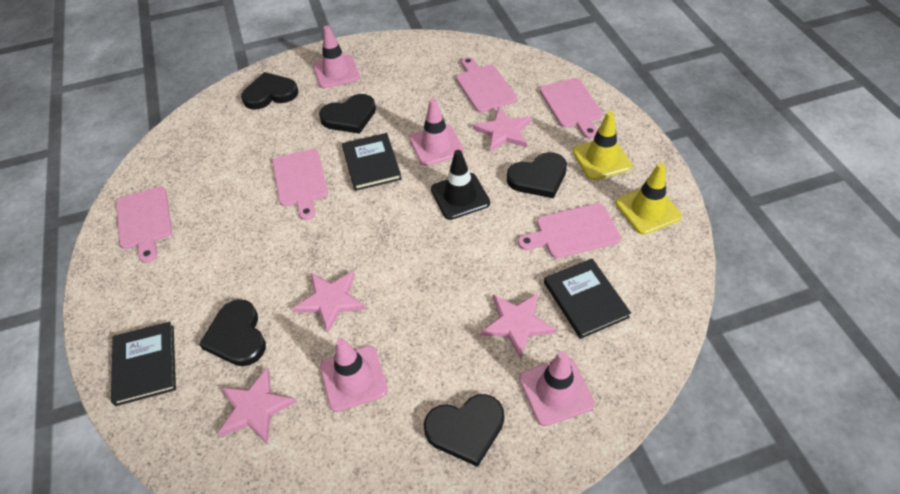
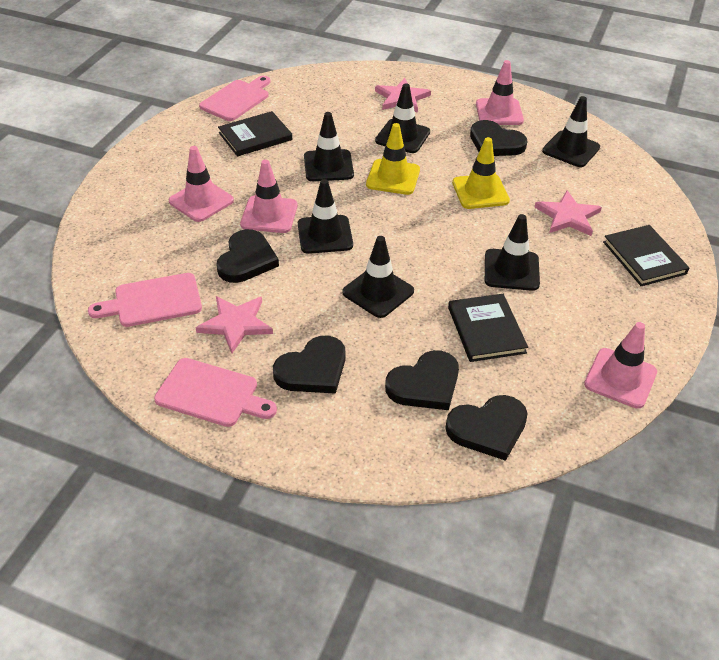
black traffic cone: 1 -> 6
pink cutting board: 5 -> 3
pink star: 4 -> 3

